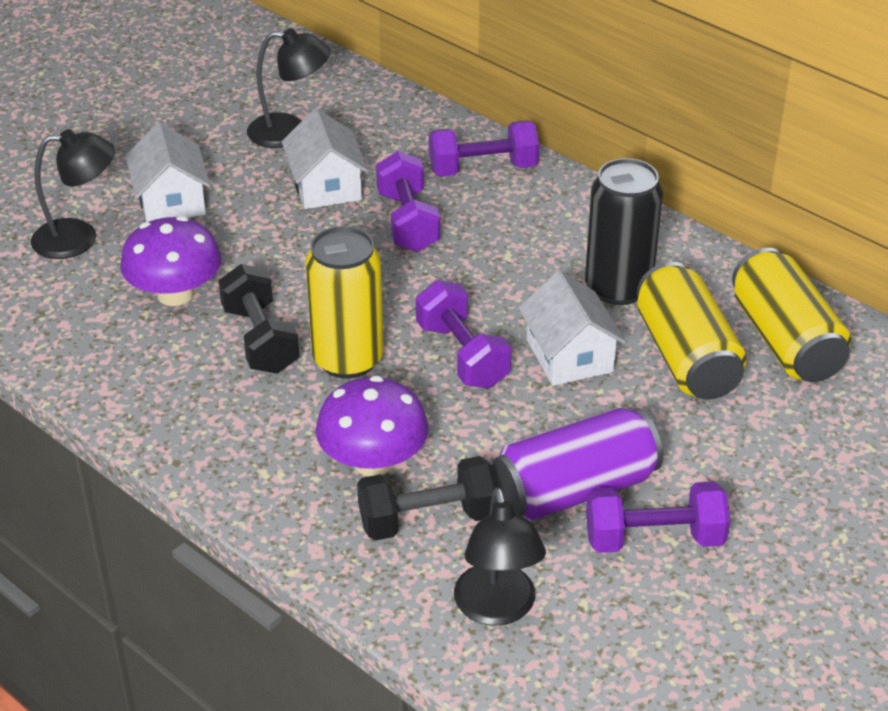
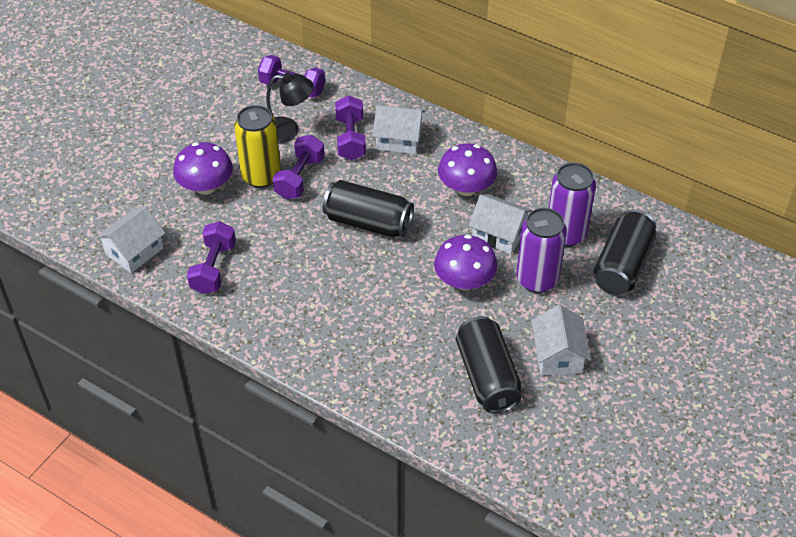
black can: 1 -> 3
black dumbbell: 2 -> 0
black lamp: 3 -> 1
purple can: 1 -> 2
purple mushroom: 2 -> 3
white house: 3 -> 4
yellow can: 3 -> 1

